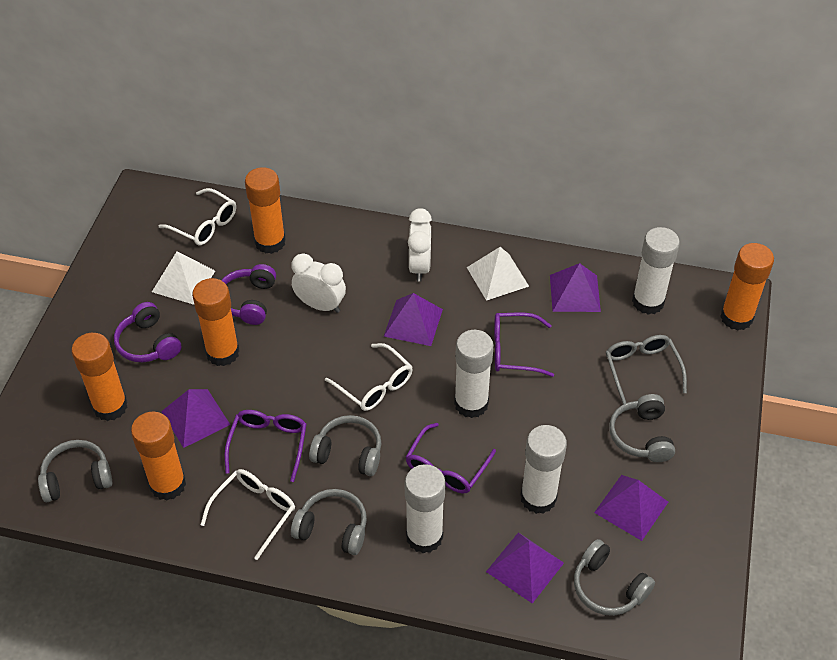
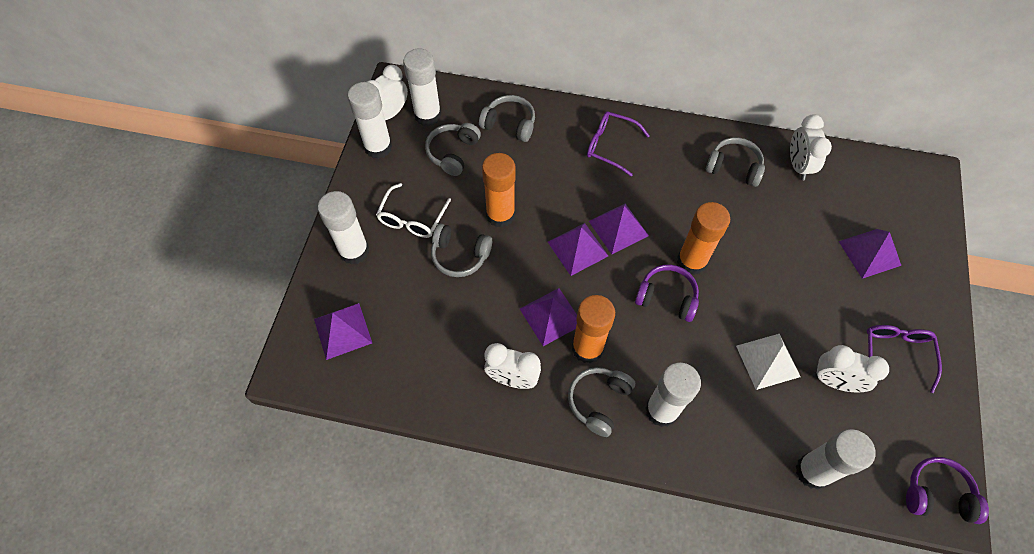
grey glasses: 1 -> 0
orange glue stick: 5 -> 3
purple glasses: 3 -> 2
white clock: 2 -> 4
white glasses: 3 -> 1
white glue stick: 4 -> 5
white pyramid: 2 -> 1

